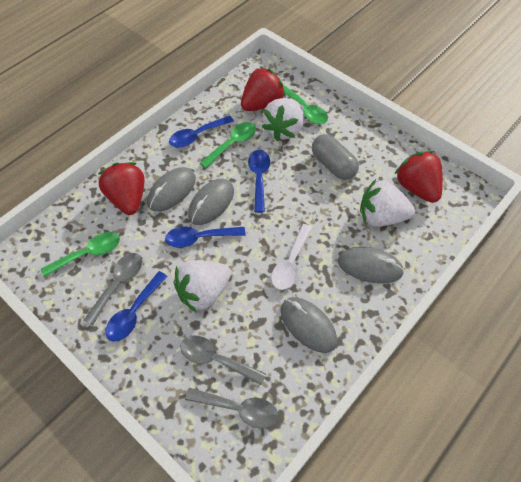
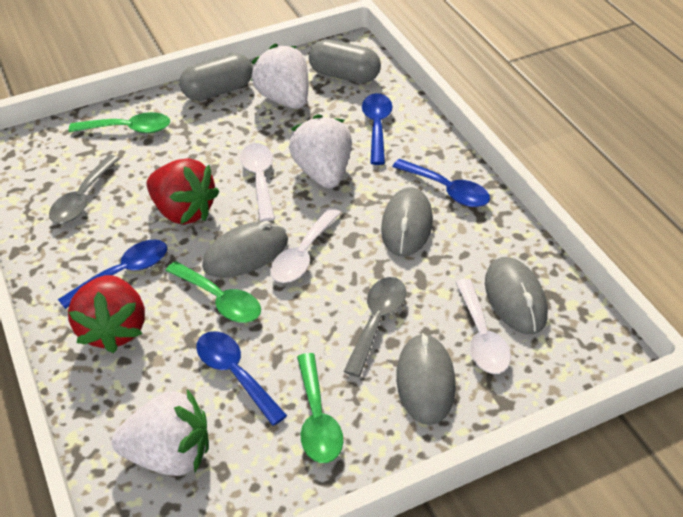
grey capsule: 1 -> 2
grey spoon: 3 -> 2
red strawberry: 3 -> 2
white spoon: 1 -> 3

